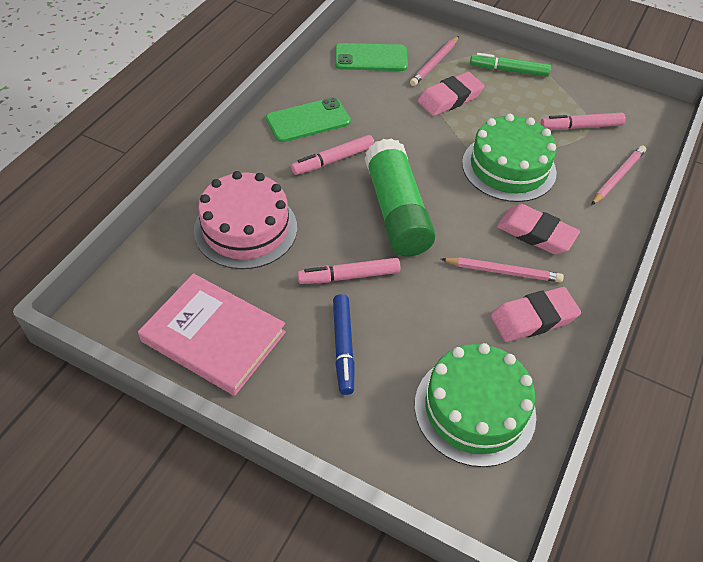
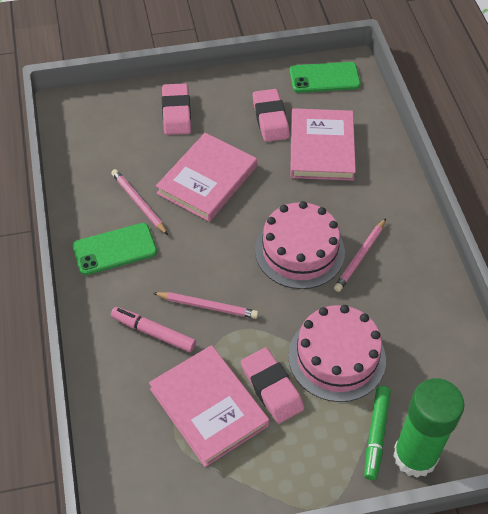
blue marker: 1 -> 0
green cake: 2 -> 0
pink book: 1 -> 3
pink cake: 1 -> 2
pink marker: 3 -> 1

